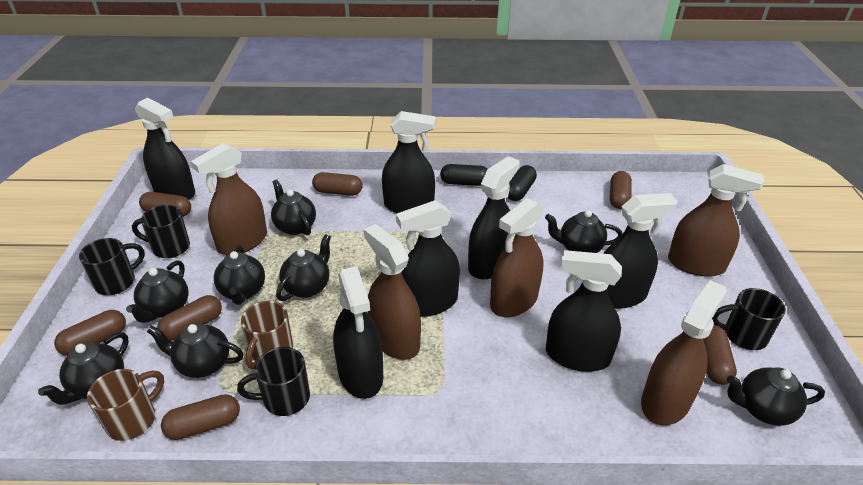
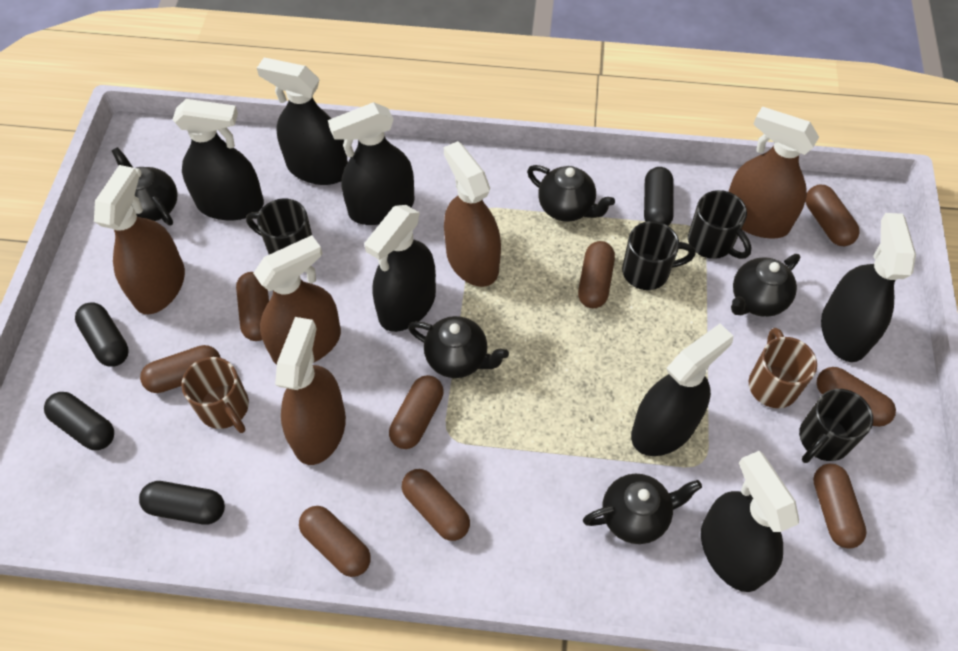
black capsule: 2 -> 4
black teapot: 8 -> 5
brown capsule: 7 -> 9

